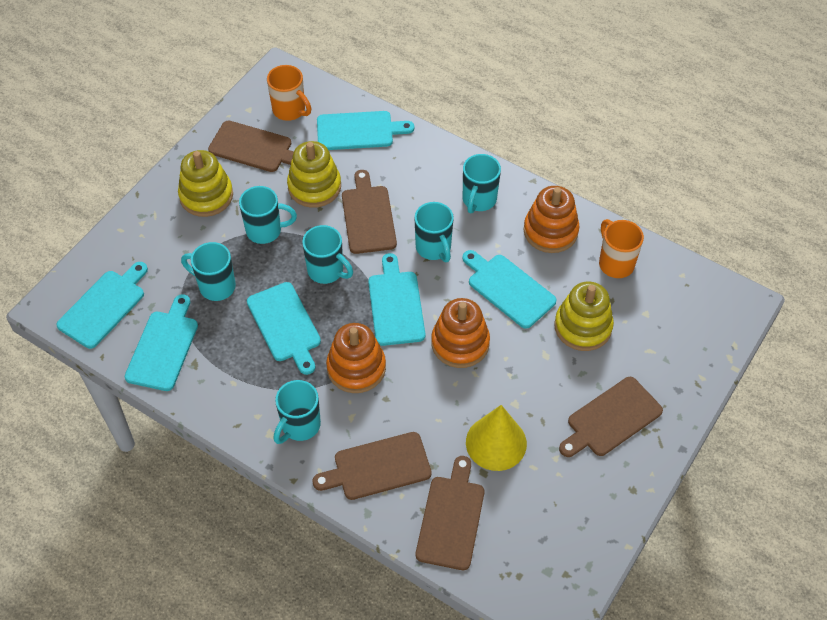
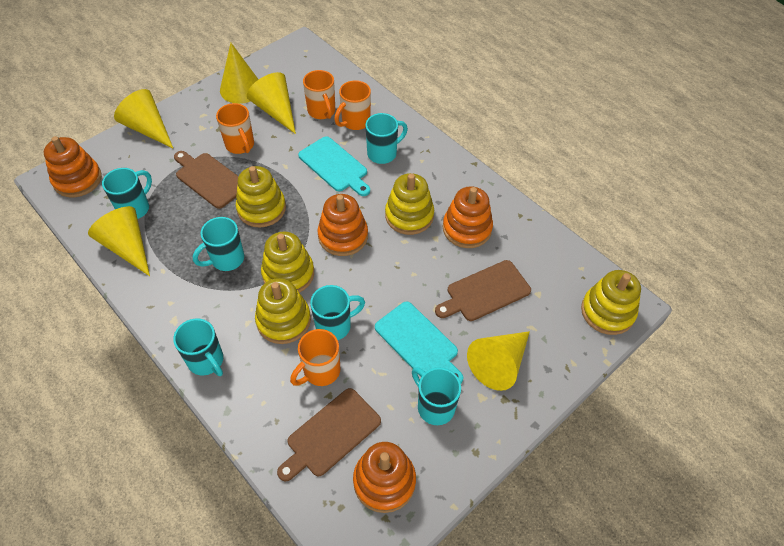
brown cutting board: 5 -> 3
orange mug: 2 -> 4
orange stacking toy: 3 -> 4
turquoise cutting board: 6 -> 2
yellow cone: 1 -> 5
yellow stacking toy: 3 -> 5

